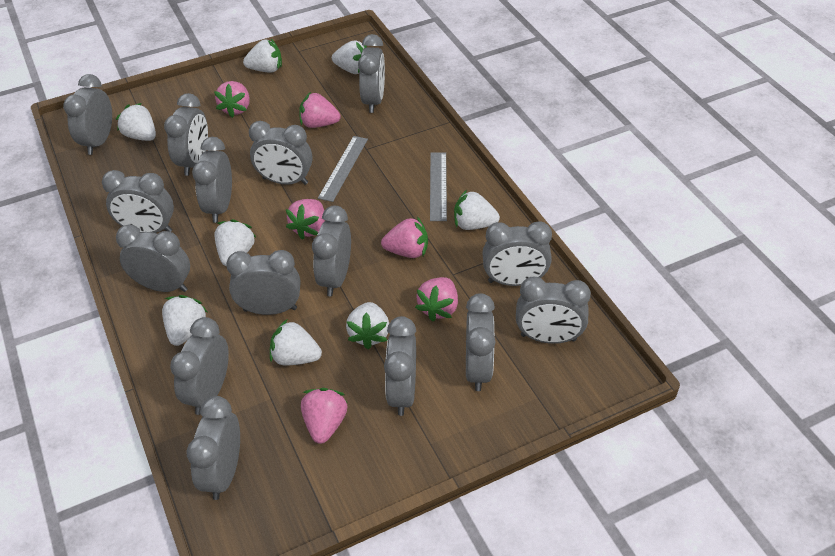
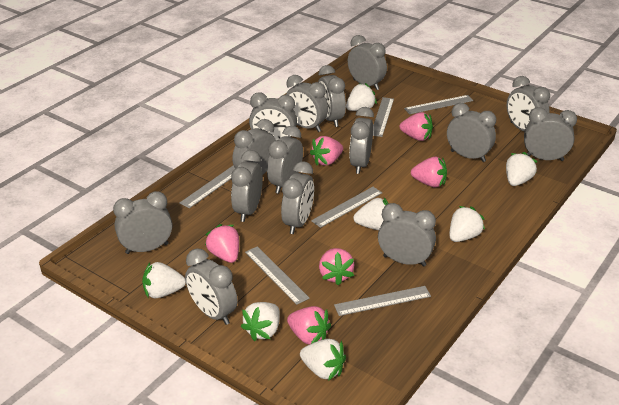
grey ruler: 2 -> 6
white strawberry: 8 -> 7

